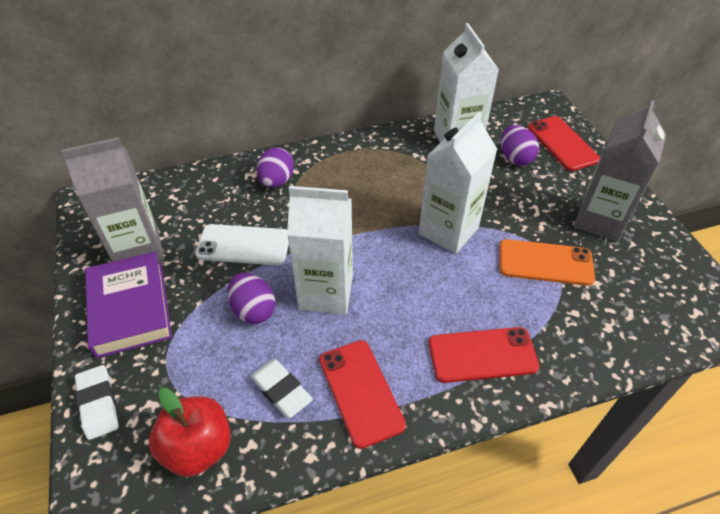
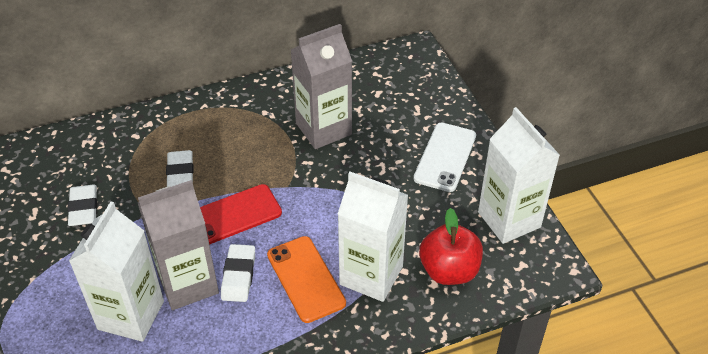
purple book: 1 -> 0
purple egg: 3 -> 0
red phone: 3 -> 1
white eraser: 2 -> 3

